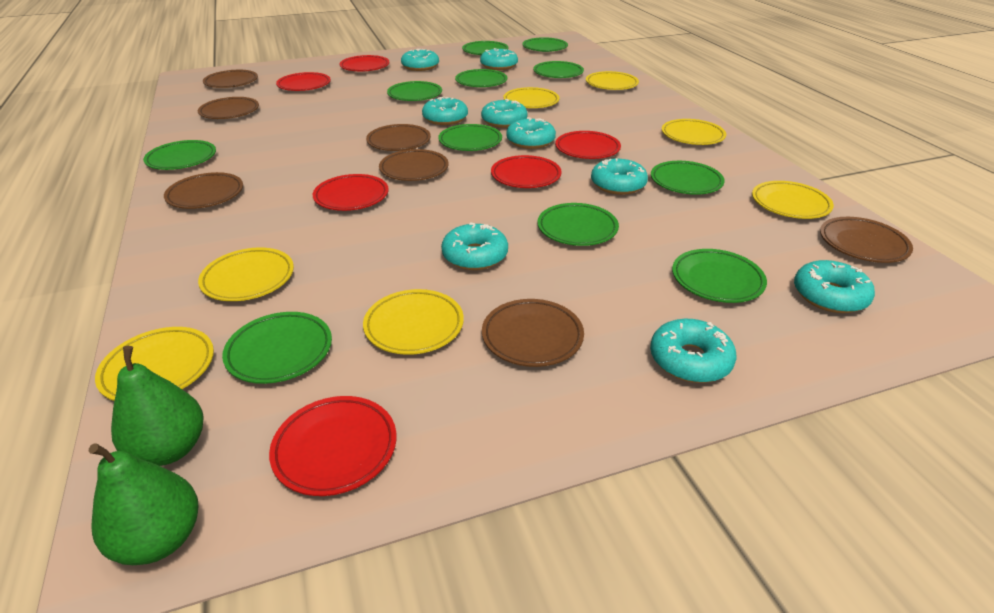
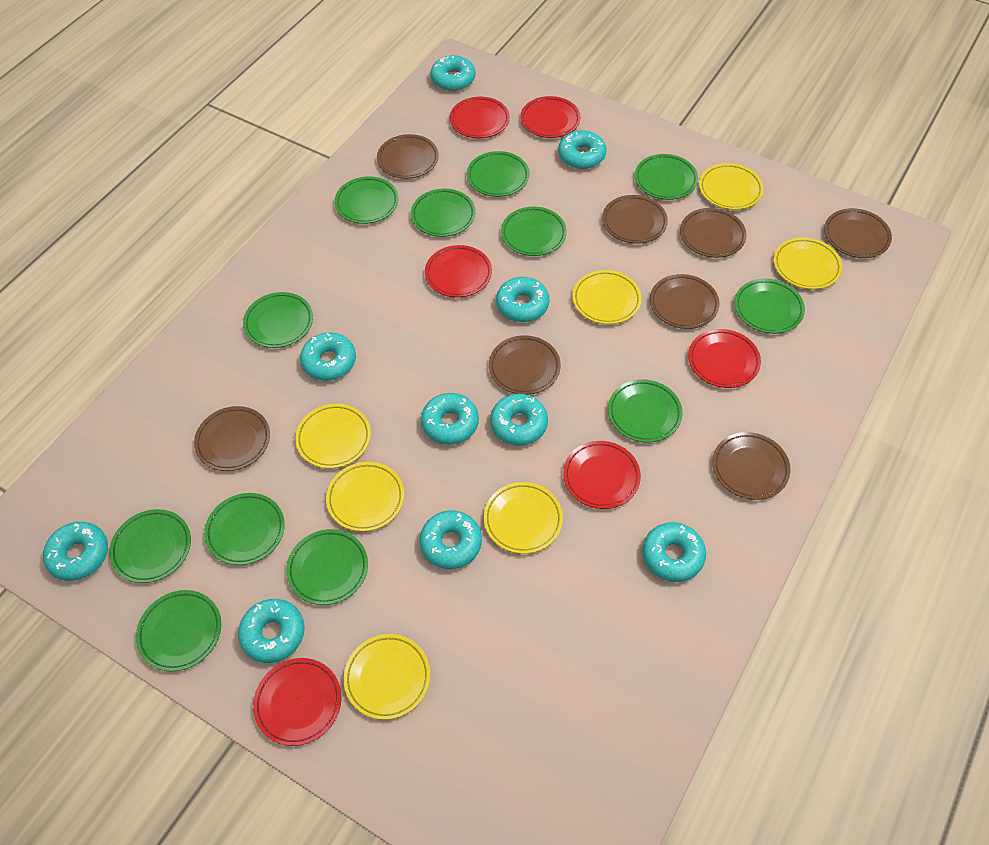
brown plate: 7 -> 8
green pear: 2 -> 0
green plate: 11 -> 12
turquoise donut: 9 -> 10

